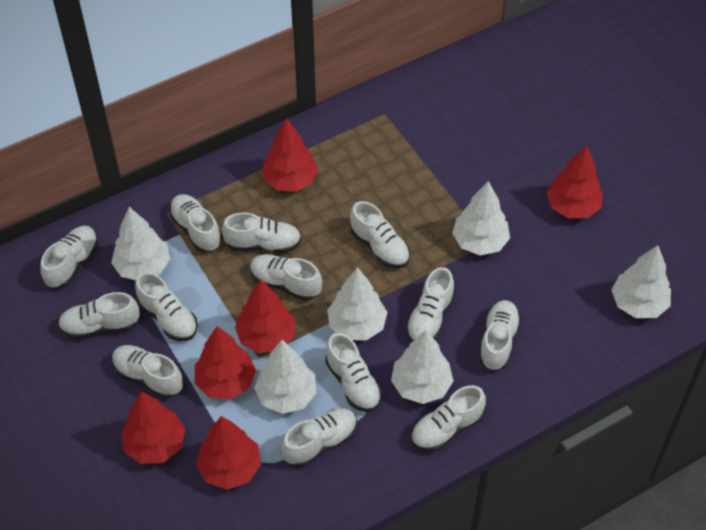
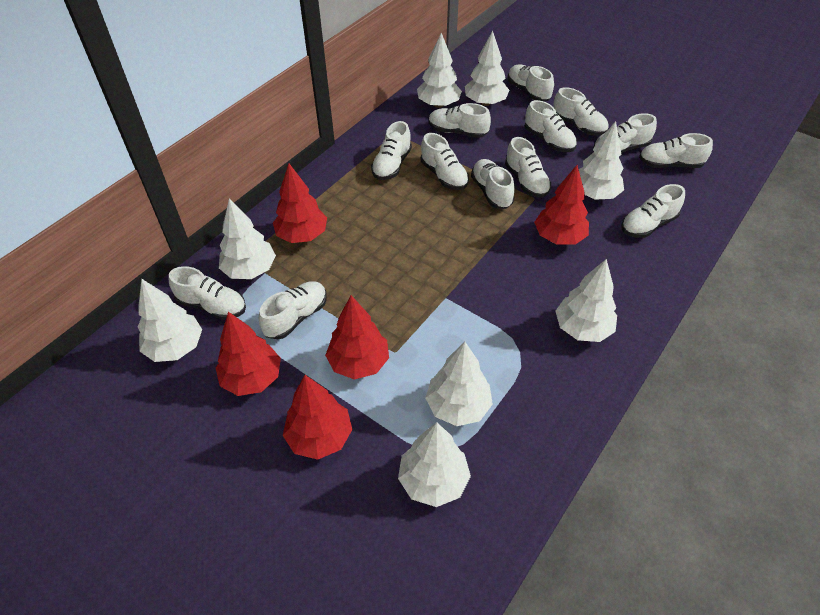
red tree: 6 -> 5
white tree: 6 -> 8

